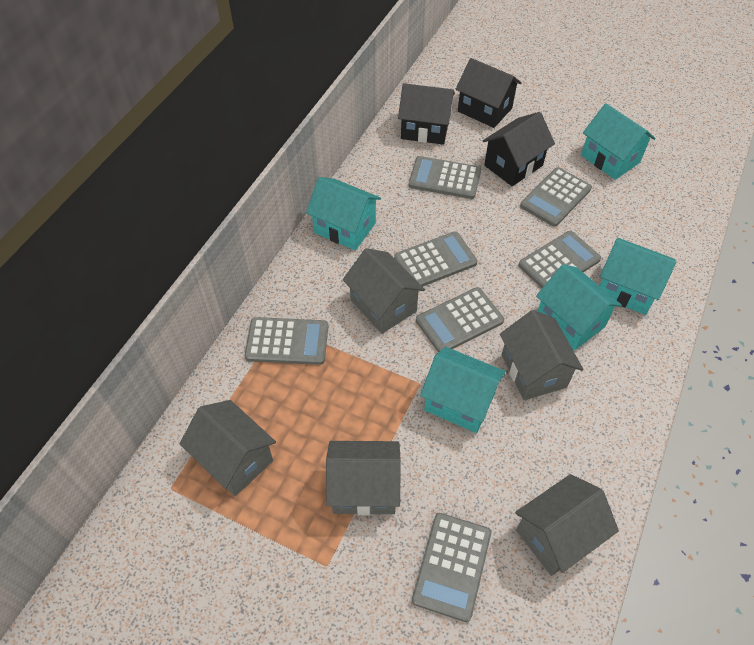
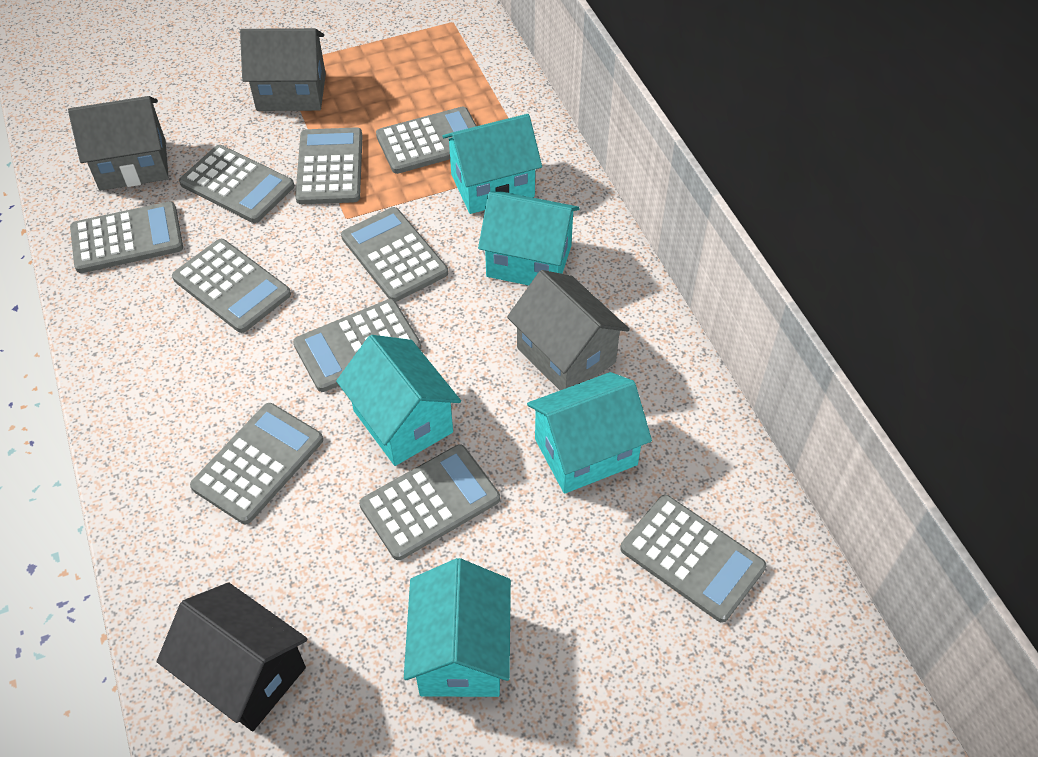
black house: 3 -> 1
grey calculator: 7 -> 10
grey house: 5 -> 3

